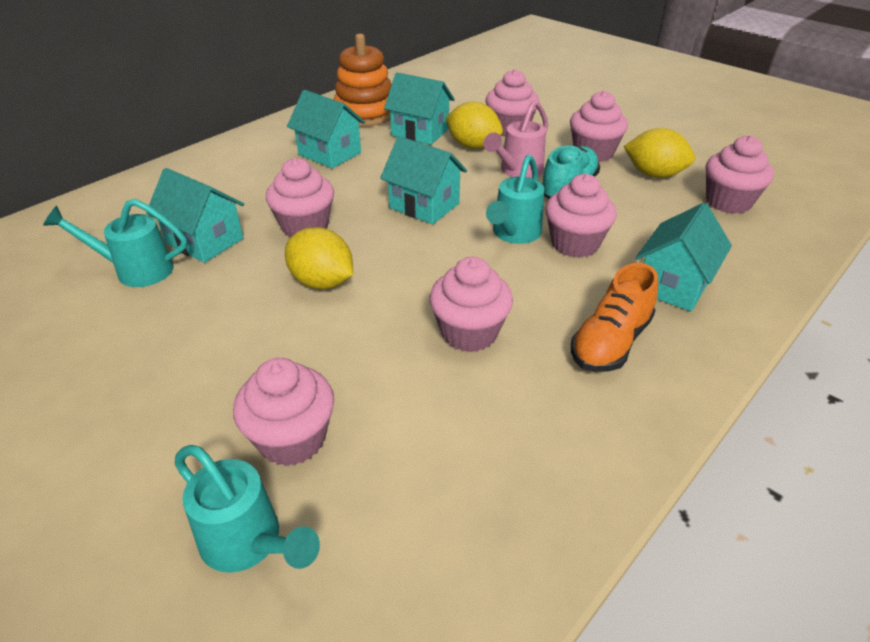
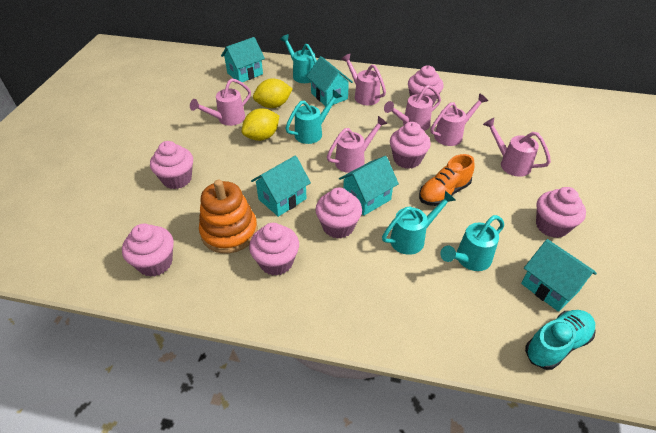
pink watering can: 1 -> 6
turquoise watering can: 3 -> 4
yellow lemon: 3 -> 2

